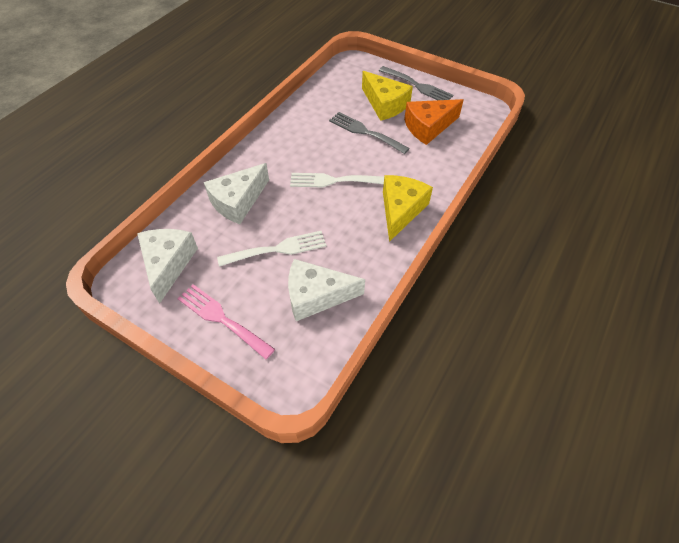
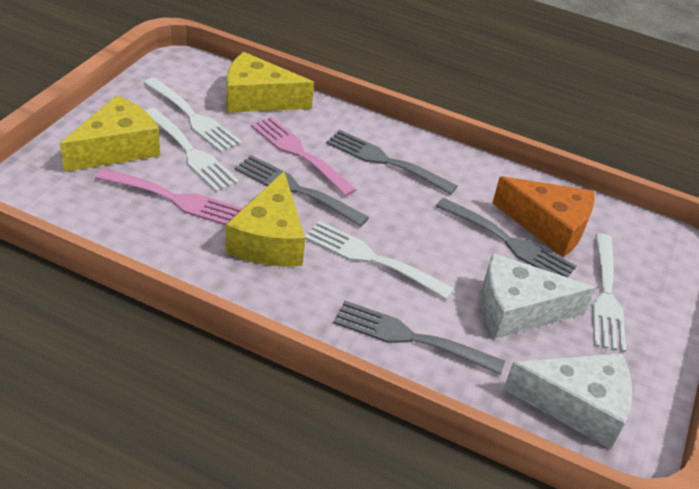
grey fork: 2 -> 4
pink fork: 1 -> 2
white cheese: 3 -> 2
white fork: 2 -> 4
yellow cheese: 2 -> 3

